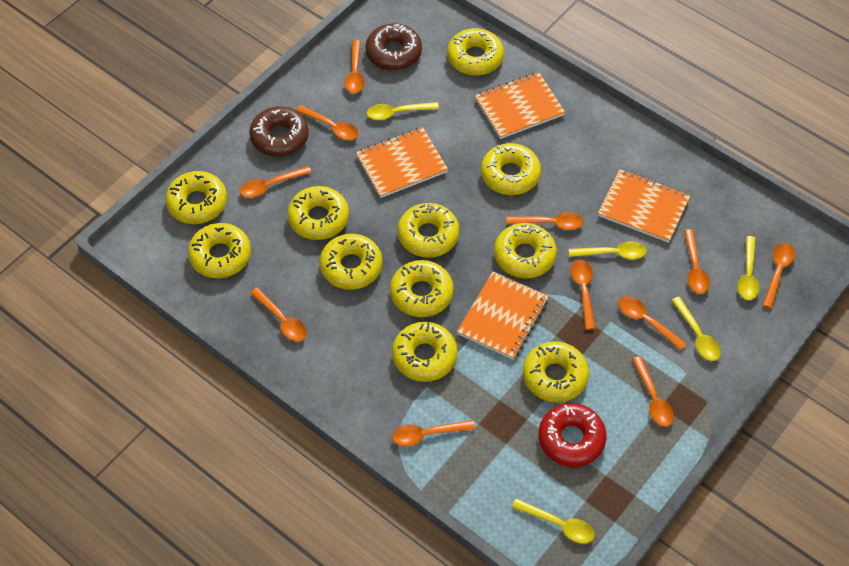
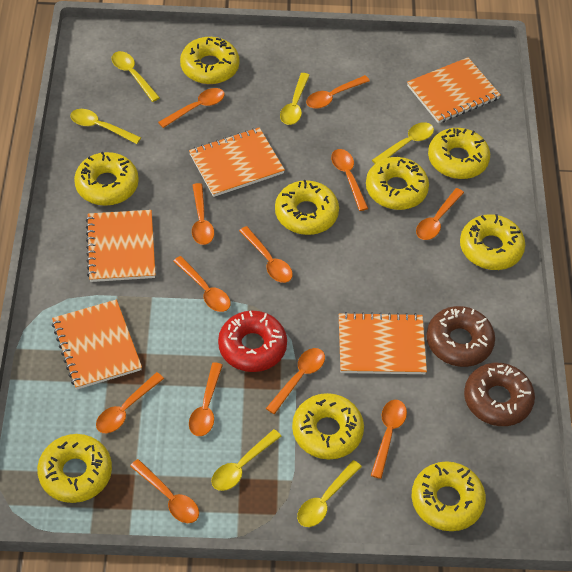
orange notebook: 4 -> 5
orange spoon: 11 -> 12
yellow donut: 11 -> 9
yellow spoon: 5 -> 6

